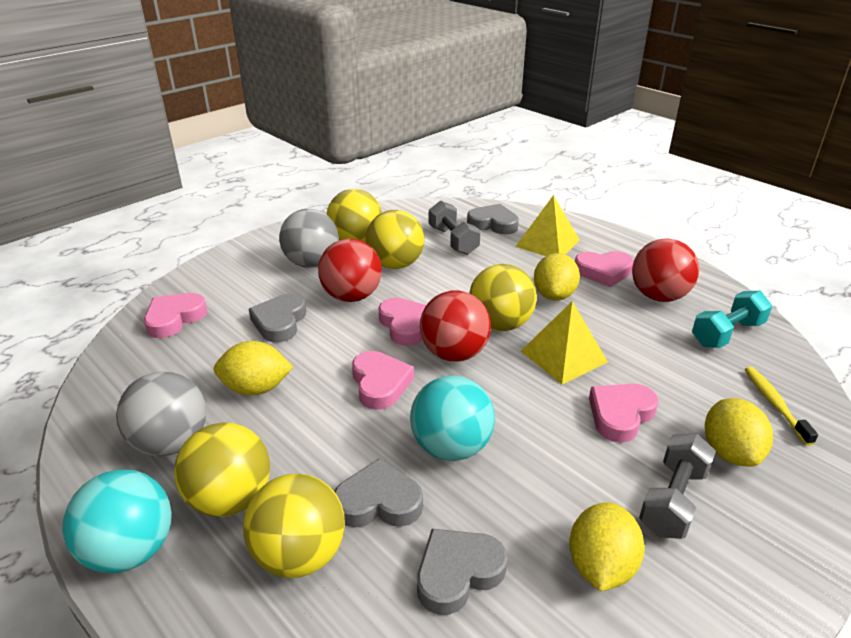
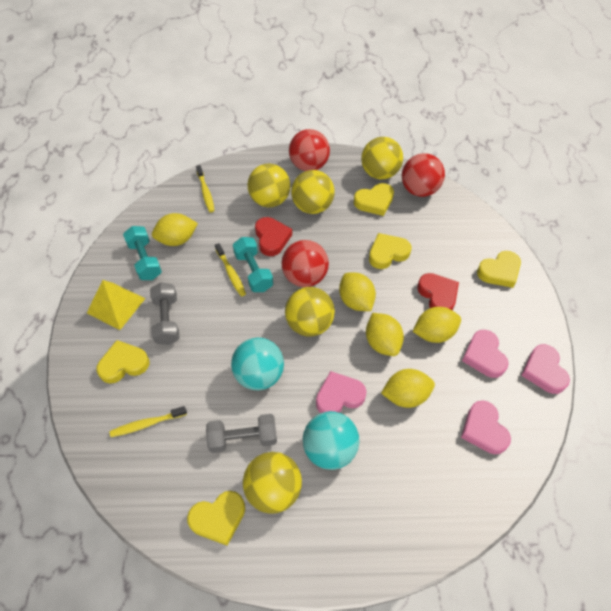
grey ball: 2 -> 0
grey heart: 4 -> 0
pink heart: 5 -> 4
red heart: 0 -> 2
turquoise dumbbell: 1 -> 2
yellow heart: 0 -> 5
yellow lemon: 4 -> 5
yellow pyramid: 2 -> 1
yellow toothbrush: 1 -> 3

